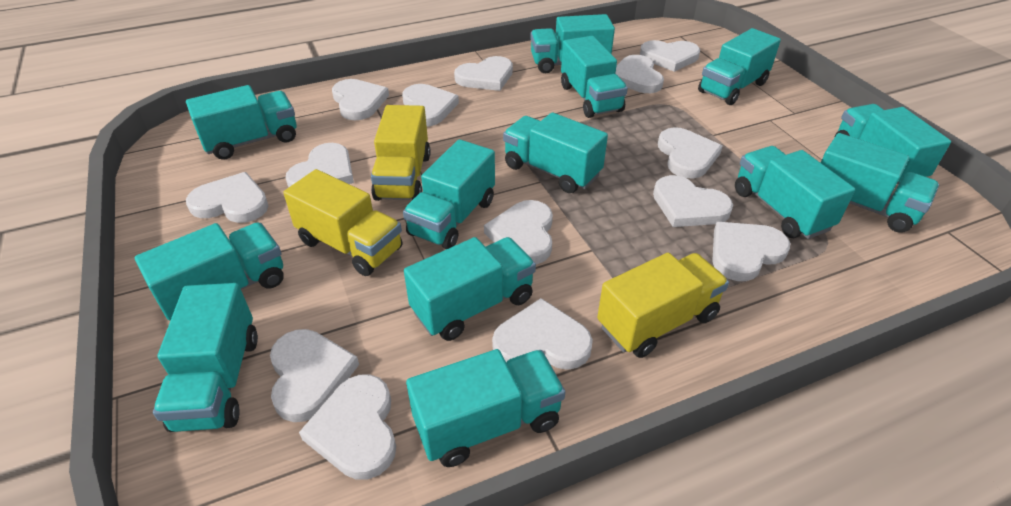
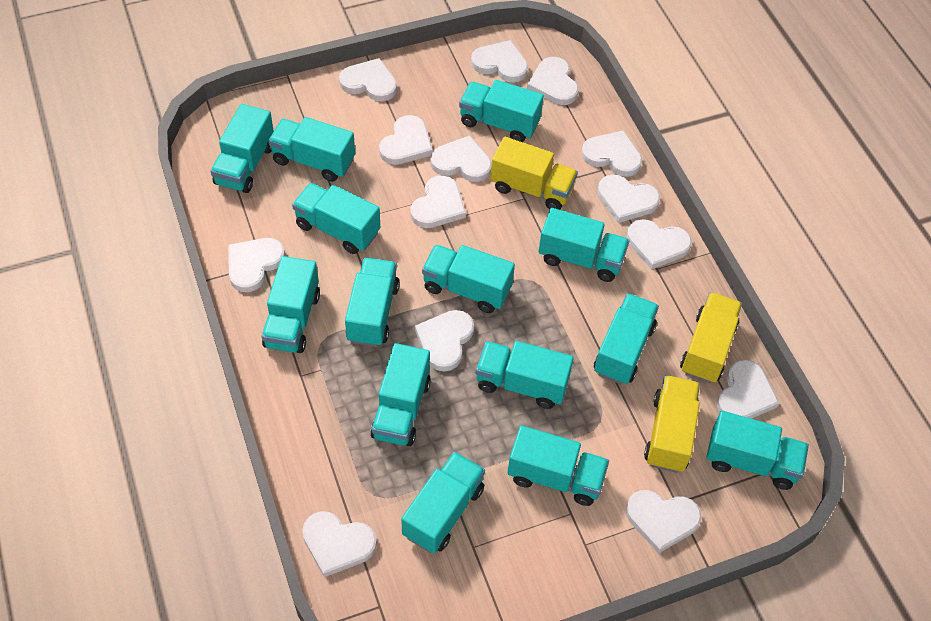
turquoise truck: 13 -> 14

